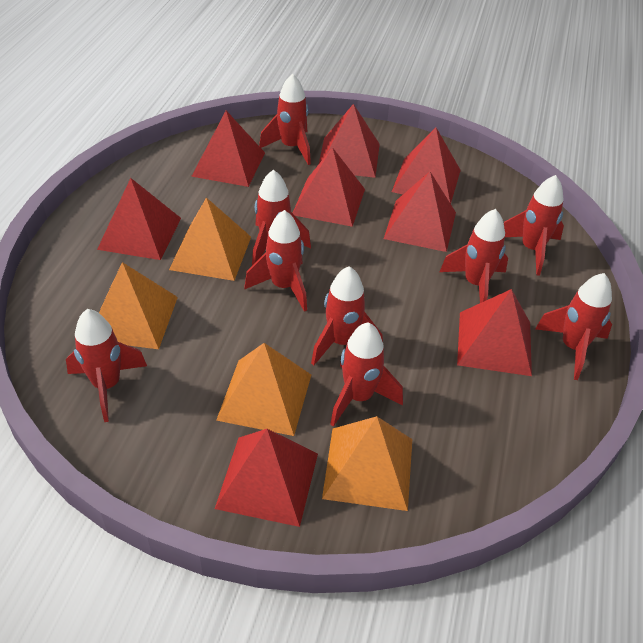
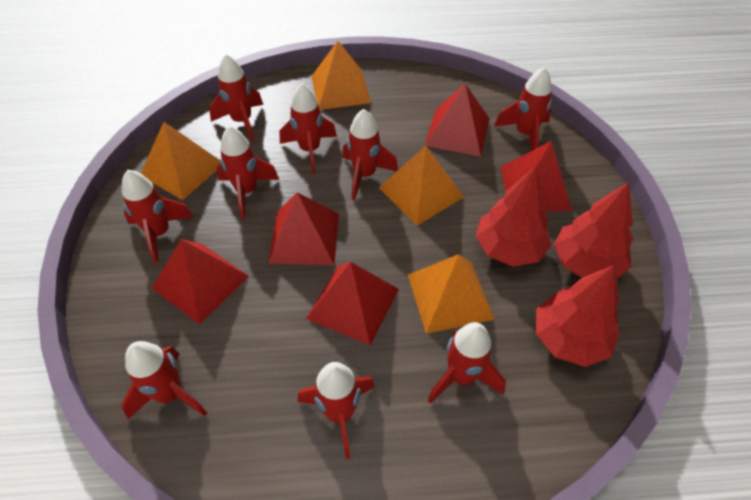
red pyramid: 8 -> 5
red tree: 0 -> 3

